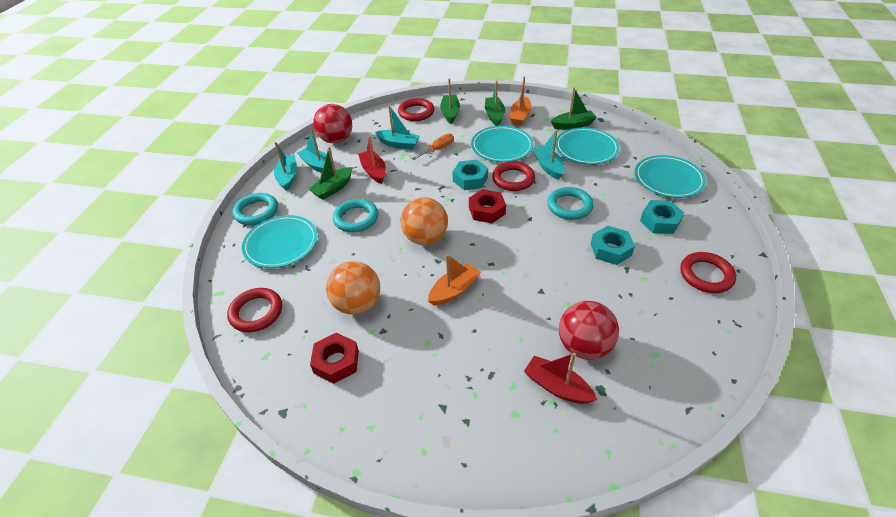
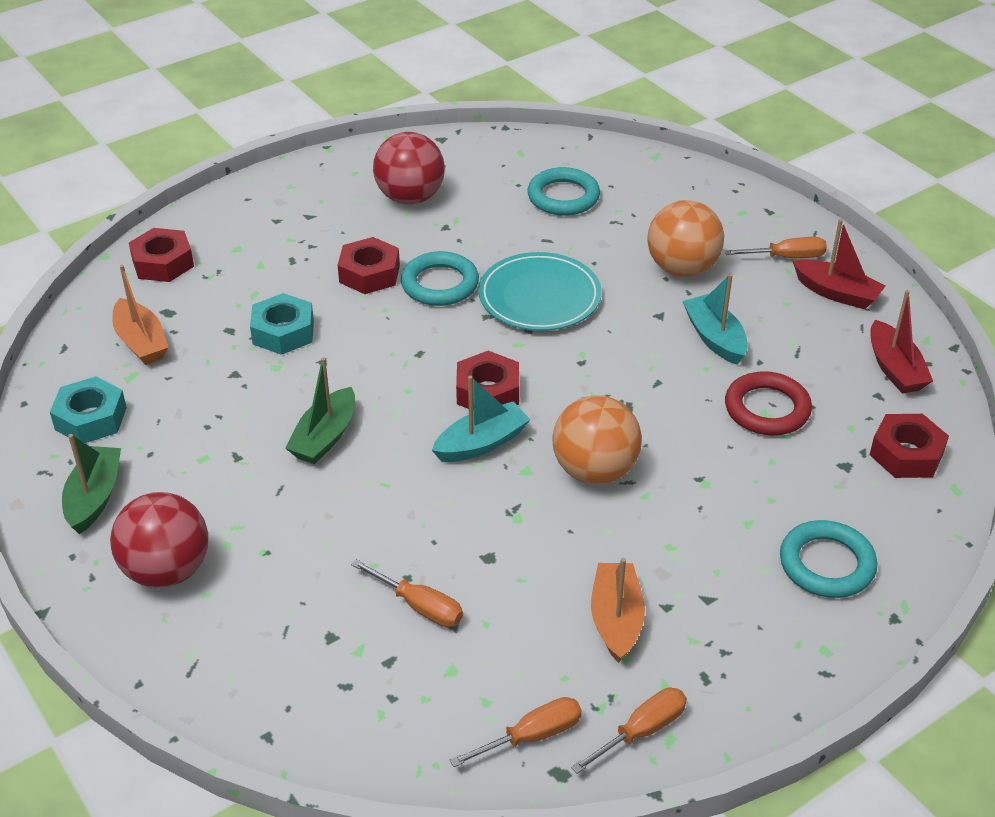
green boat: 4 -> 2
orange screwdriver: 1 -> 4
red nut: 2 -> 4
red ring: 4 -> 1
turquoise boat: 4 -> 2
turquoise nut: 3 -> 2
turquoise plate: 4 -> 1

